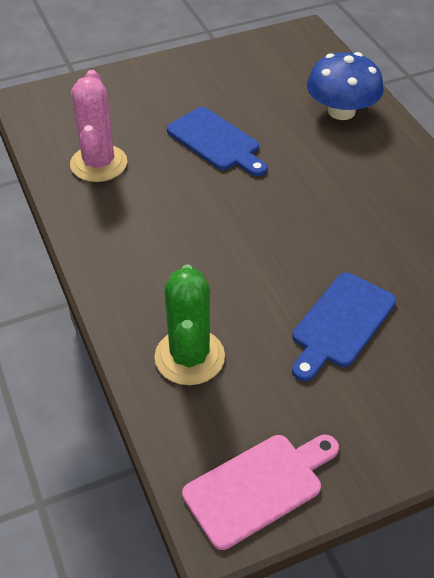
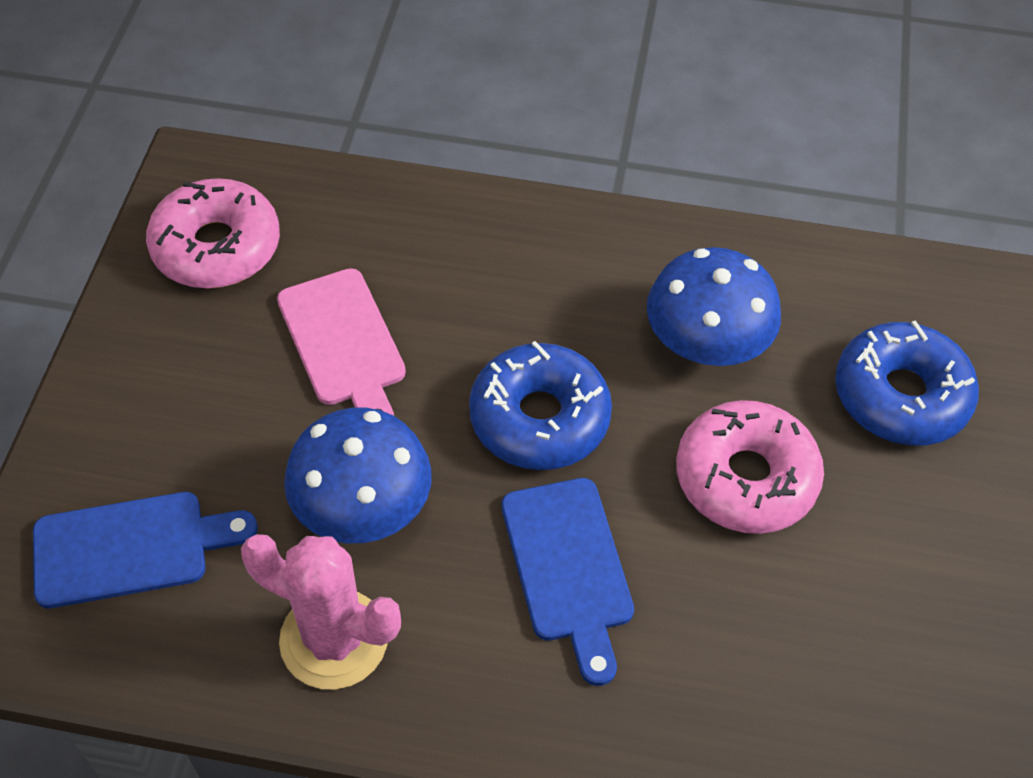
blue donut: 0 -> 2
blue mushroom: 1 -> 2
green cactus: 1 -> 0
pink donut: 0 -> 2

